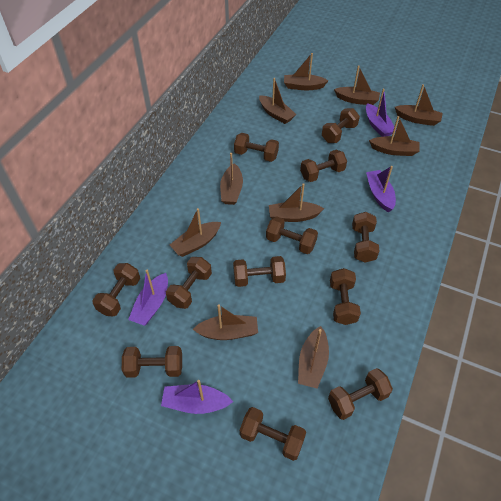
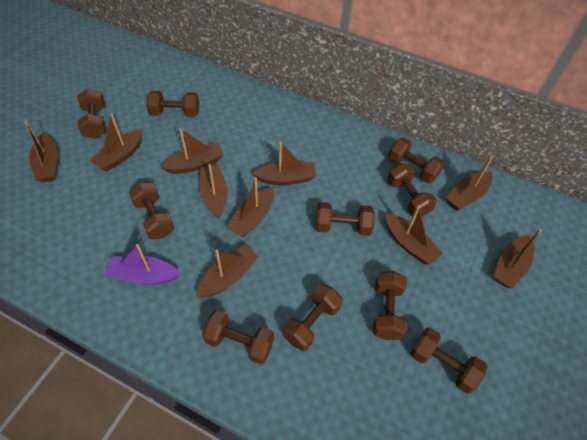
brown dumbbell: 12 -> 10
purple boat: 4 -> 1

